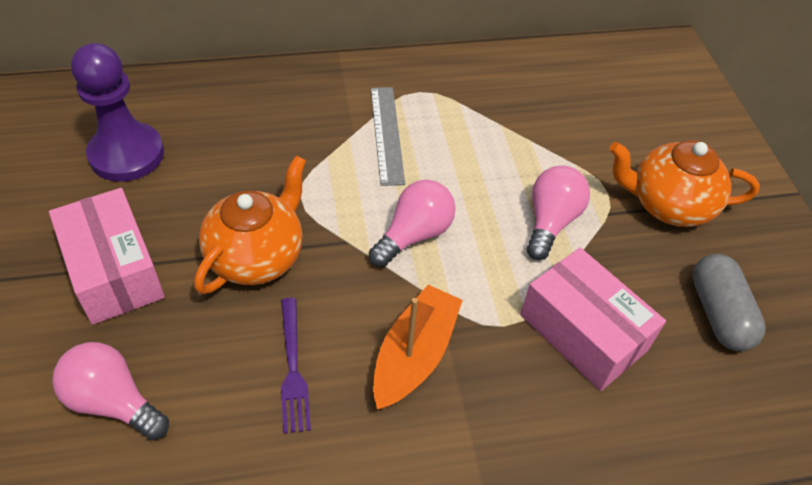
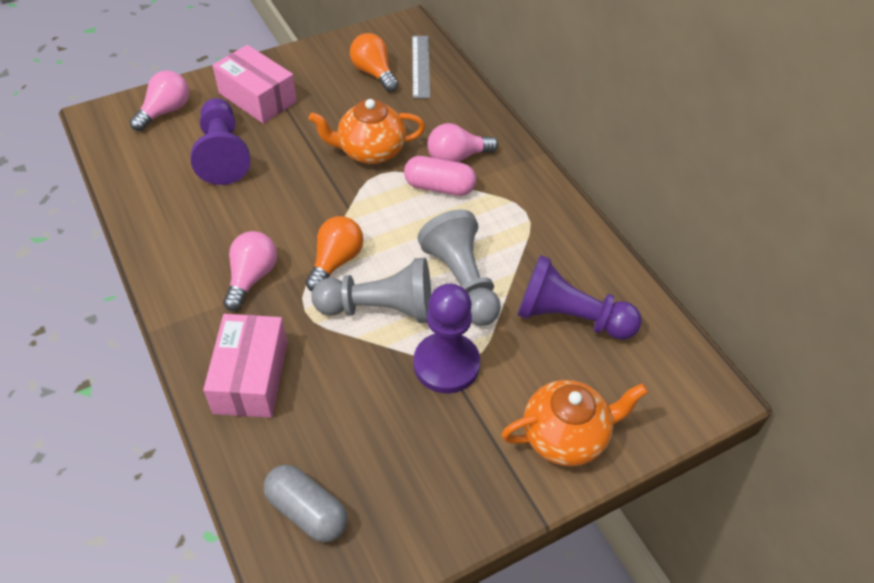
grey pawn: 0 -> 2
orange boat: 1 -> 0
orange light bulb: 0 -> 2
pink capsule: 0 -> 1
purple fork: 1 -> 0
purple pawn: 1 -> 3

